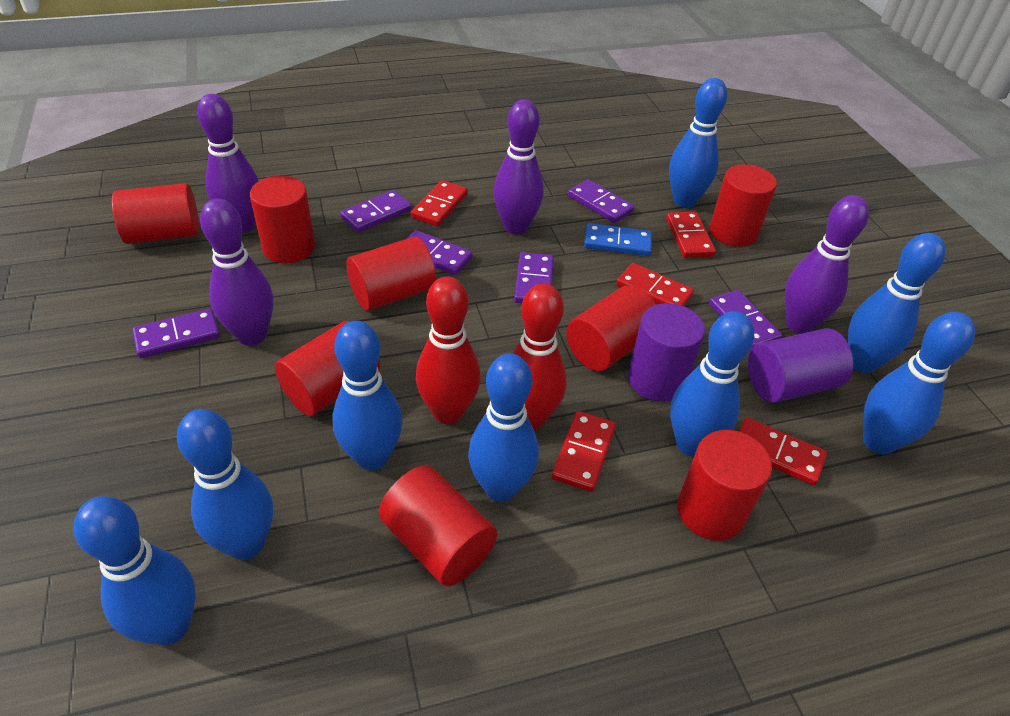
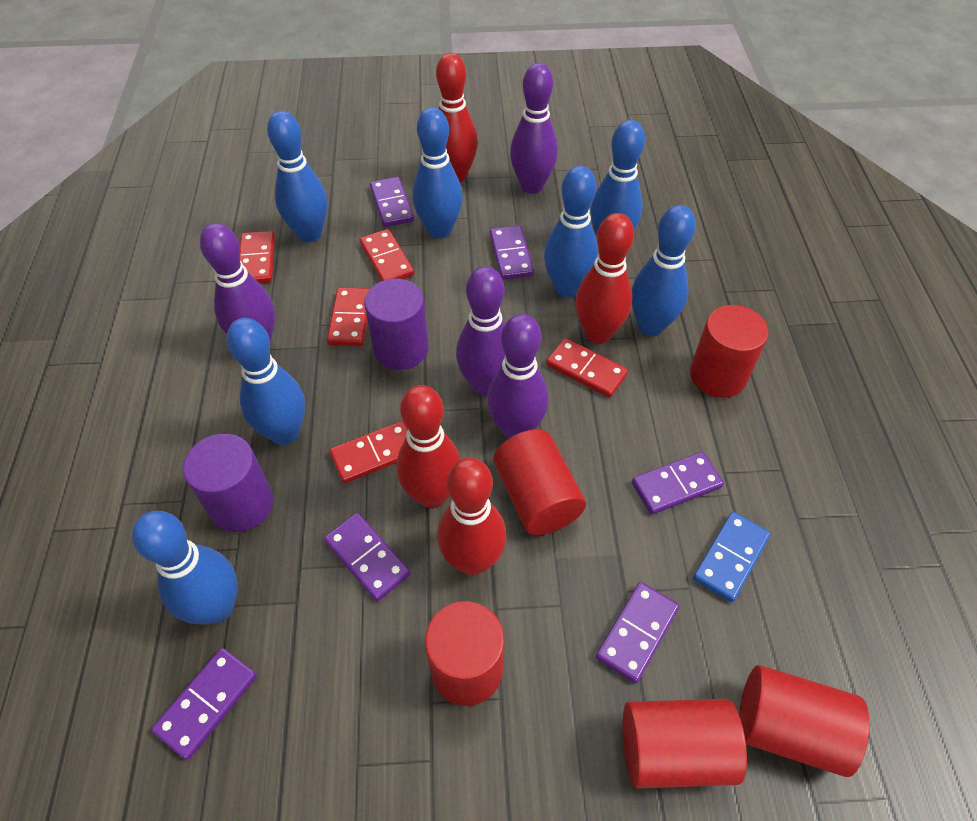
blue bowling pin: 8 -> 7
red bowling pin: 2 -> 4
red cylinder: 8 -> 5

